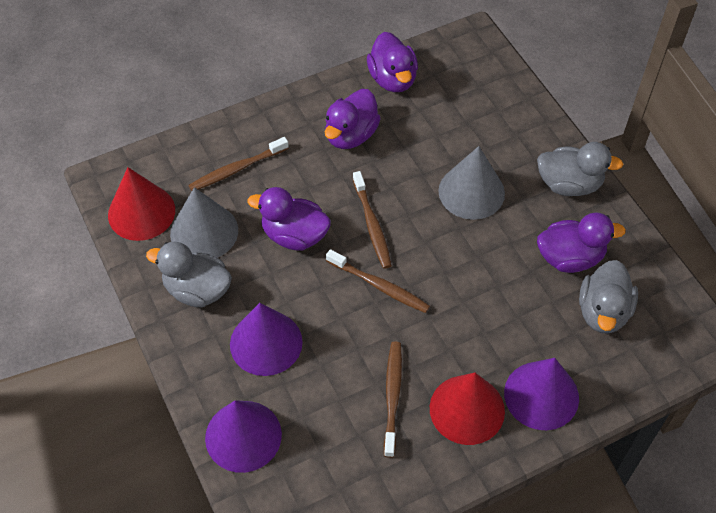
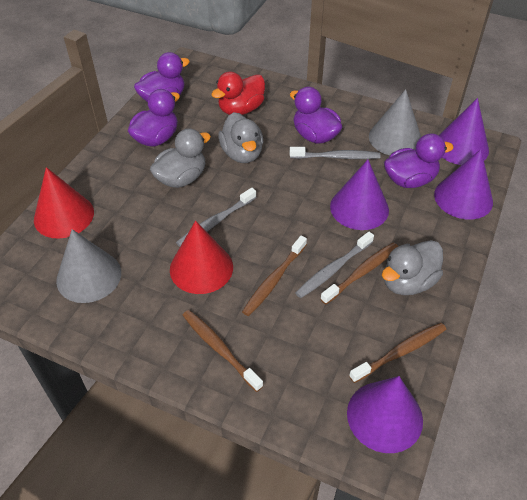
grey toothbrush: 0 -> 3
purple cone: 3 -> 4
red duck: 0 -> 1

